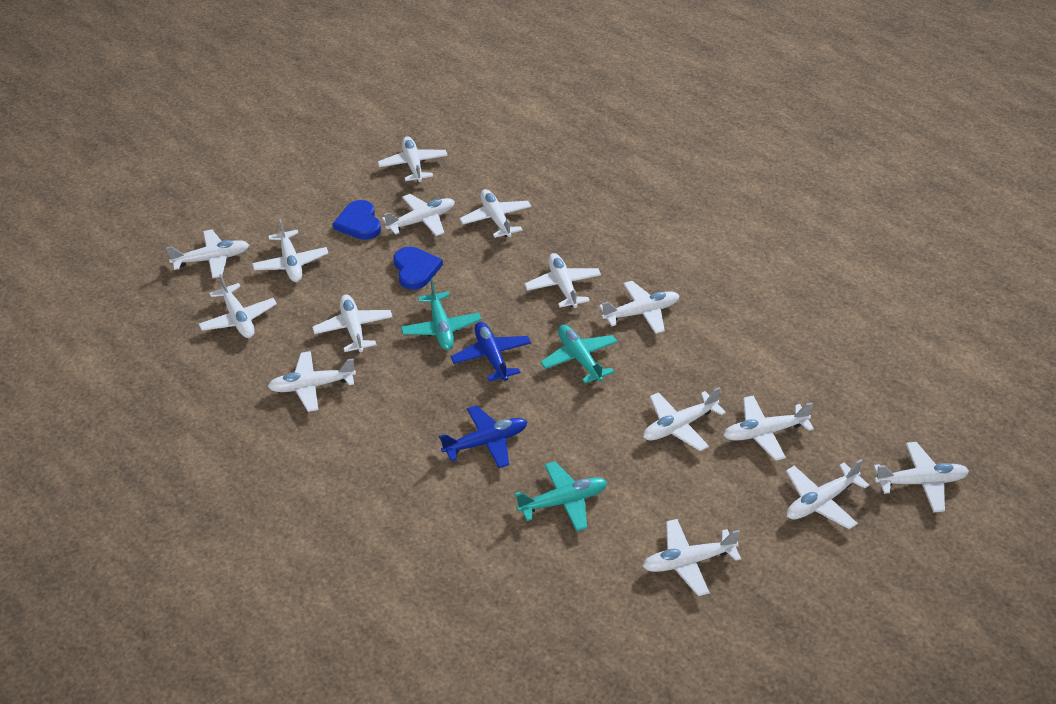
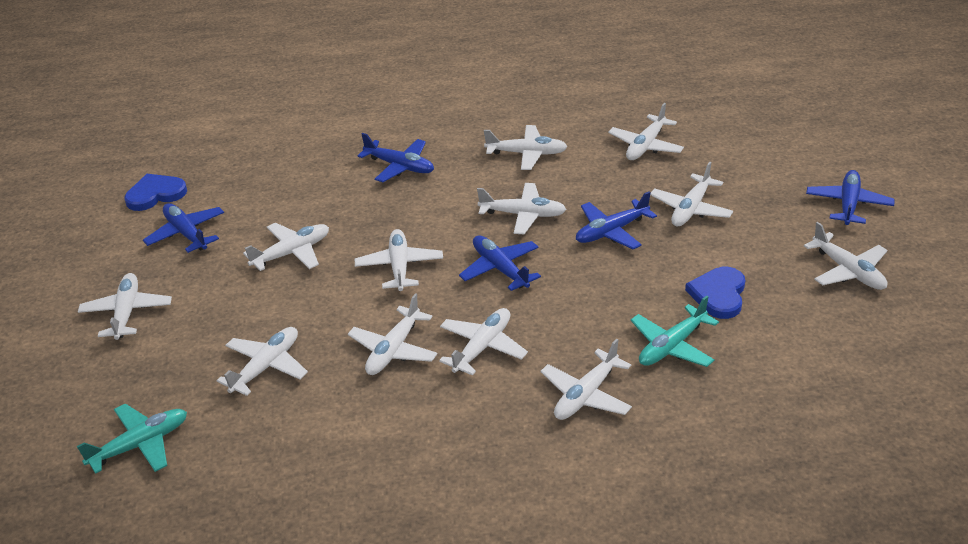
blue plane: 2 -> 5
turquoise plane: 3 -> 2
white plane: 15 -> 12

